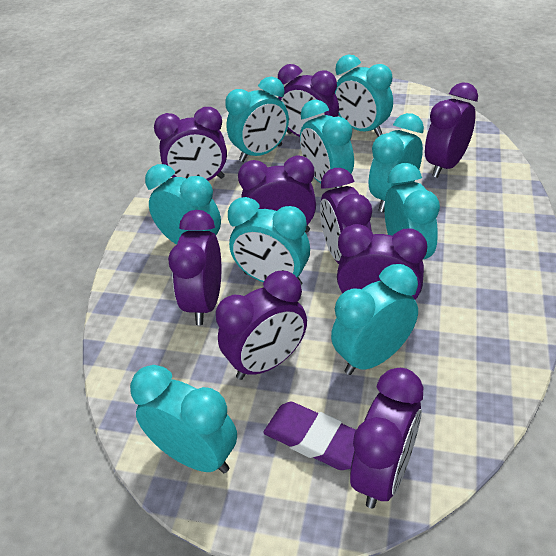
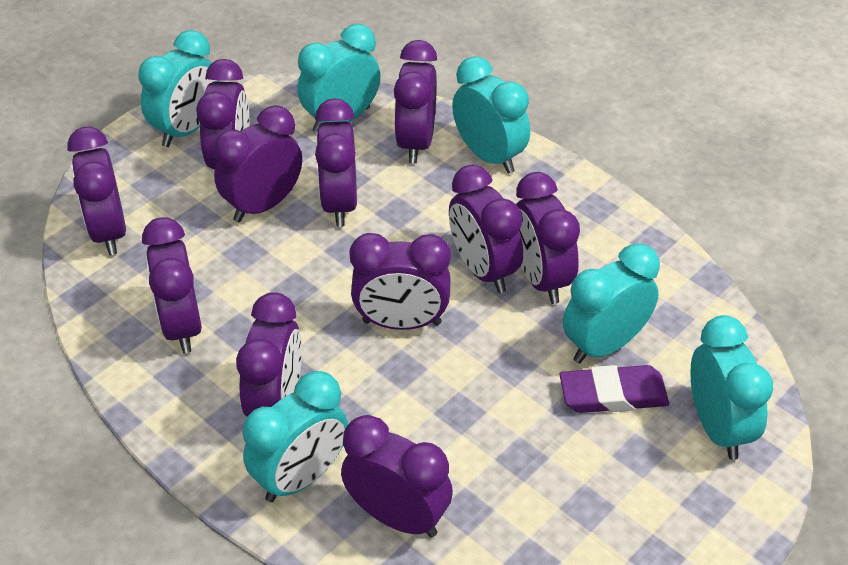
purple clock: 9 -> 11
turquoise clock: 9 -> 6

